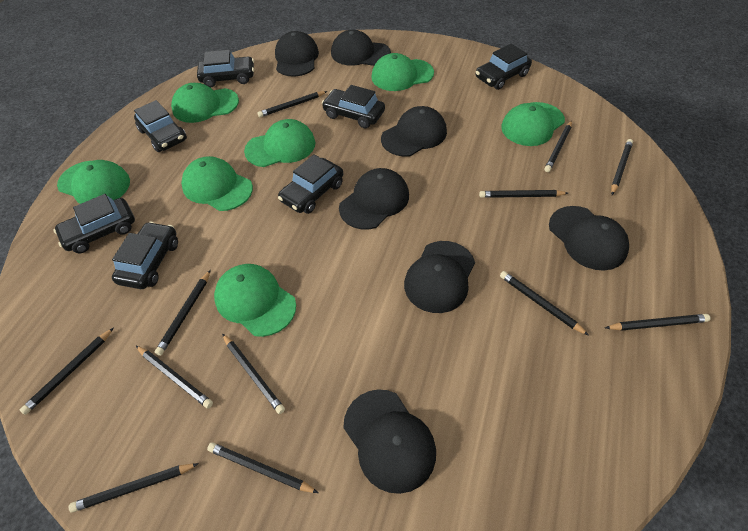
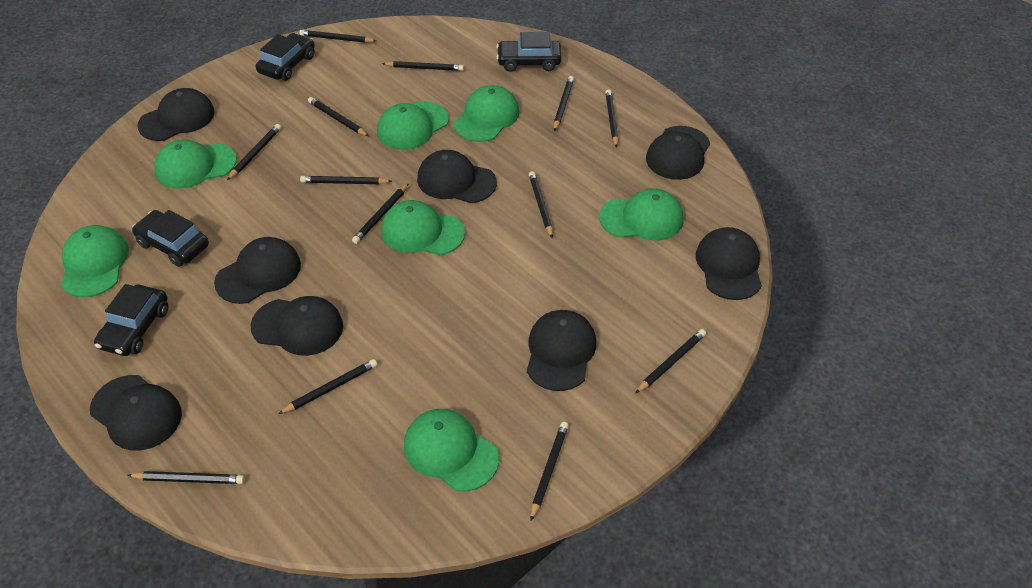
black cap: 7 -> 8
black car: 7 -> 4
black pencil: 12 -> 13

